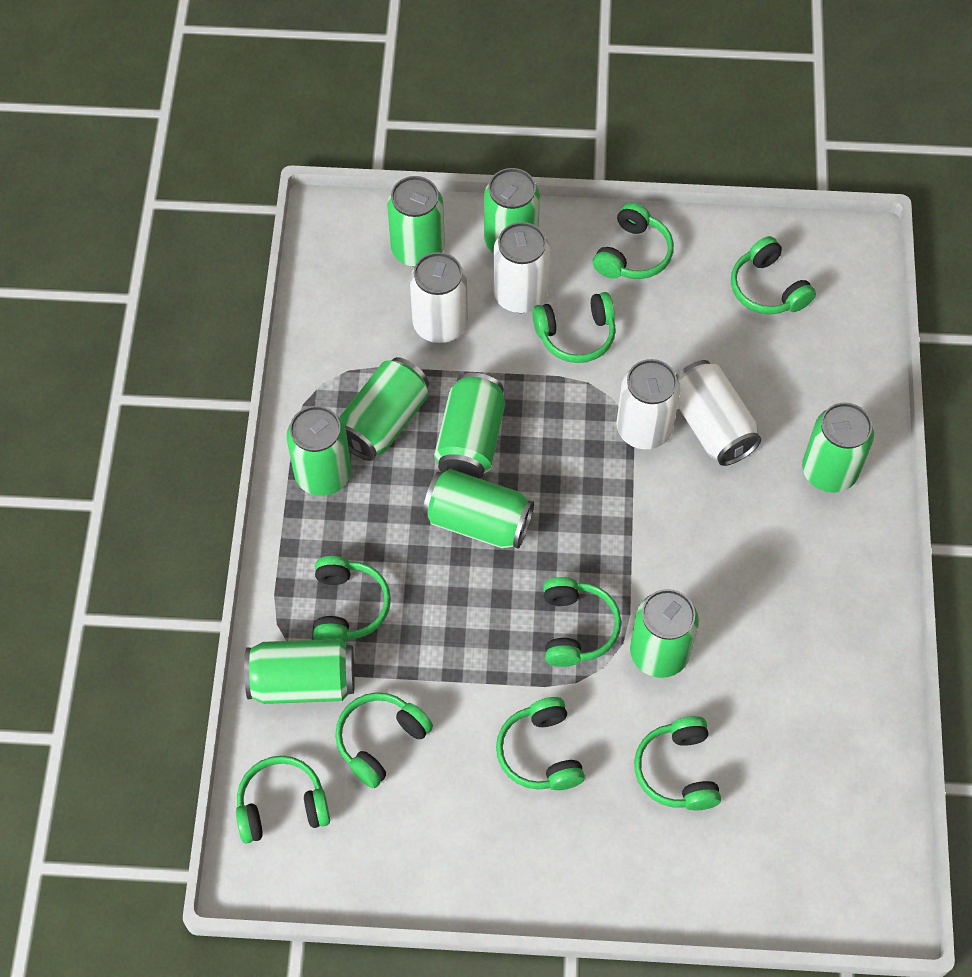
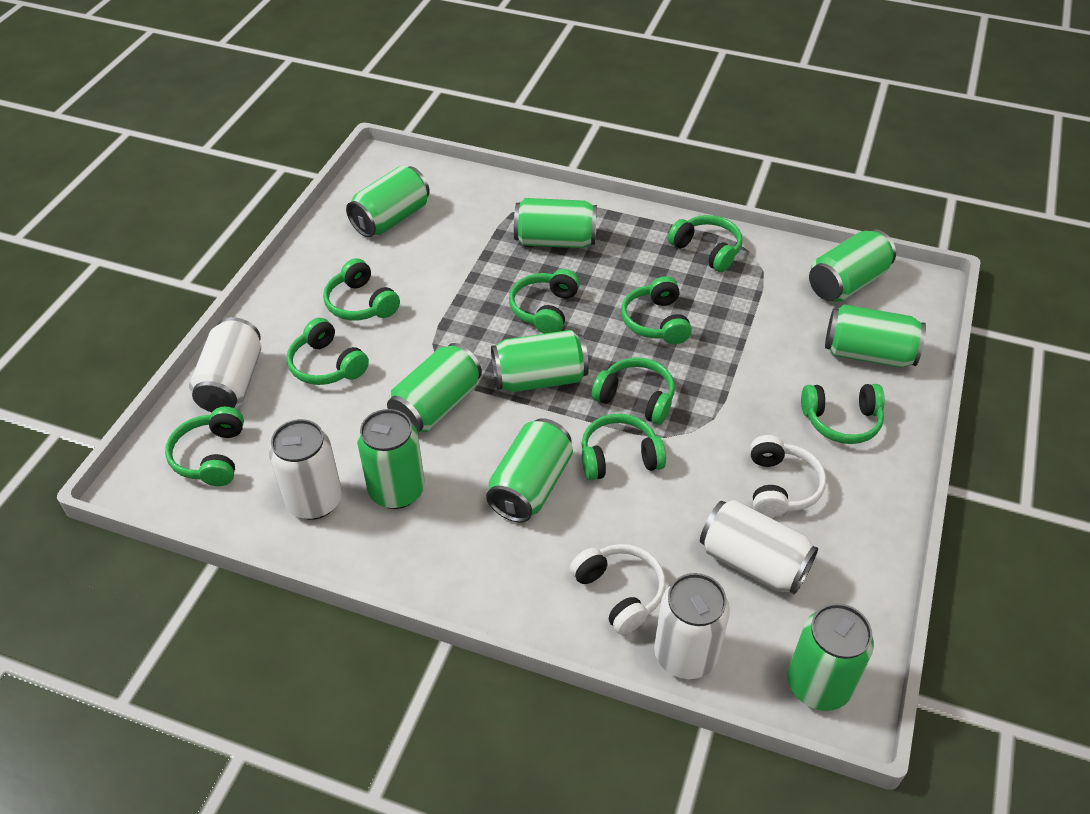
white headphones: 0 -> 2

